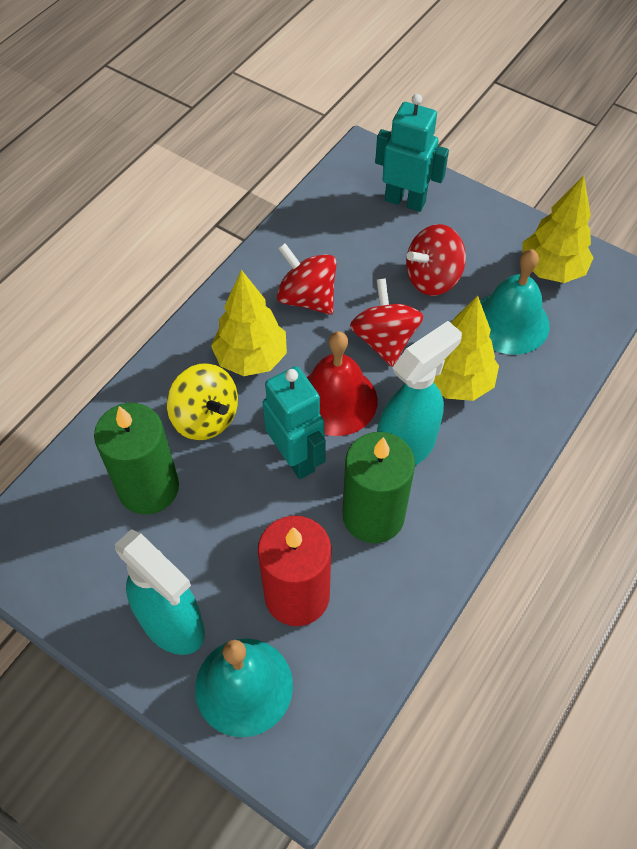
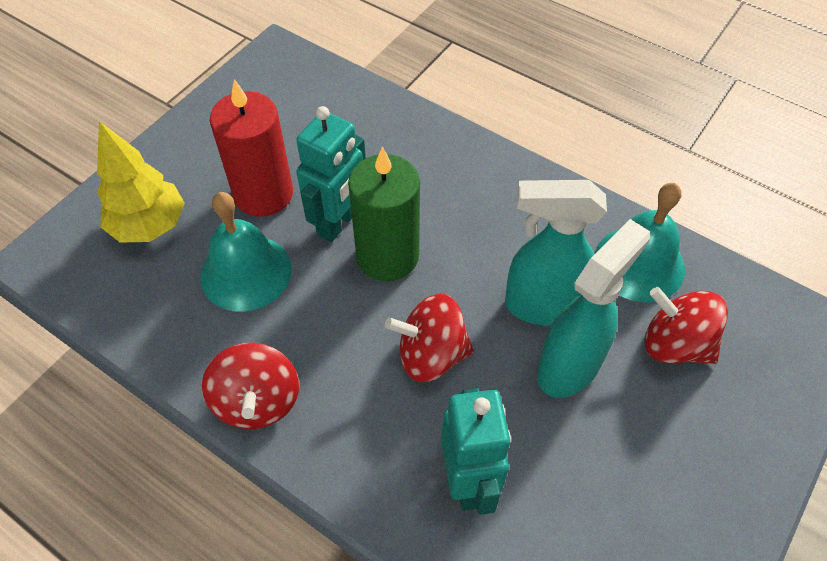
green candle: 2 -> 1
red bell: 1 -> 0
yellow spinning top: 1 -> 0
yellow tree: 3 -> 1

